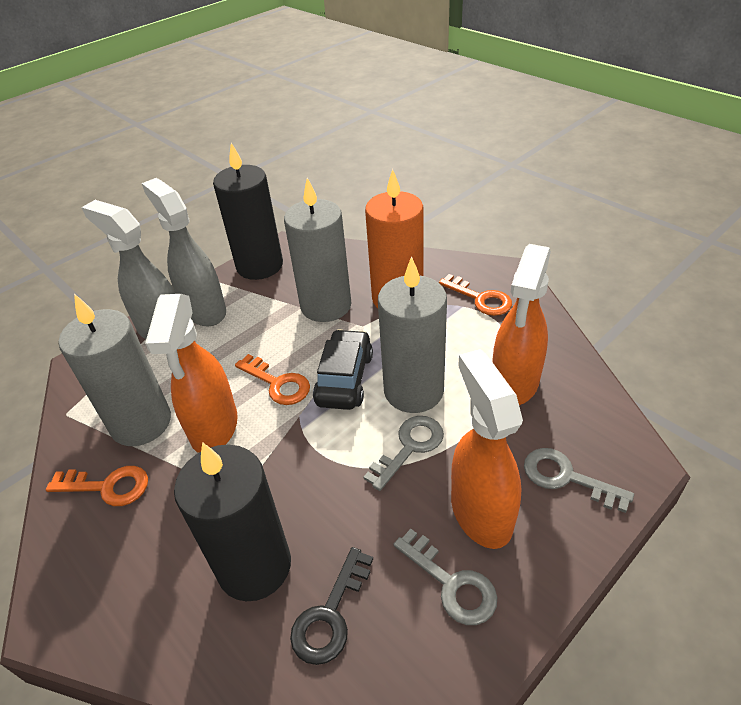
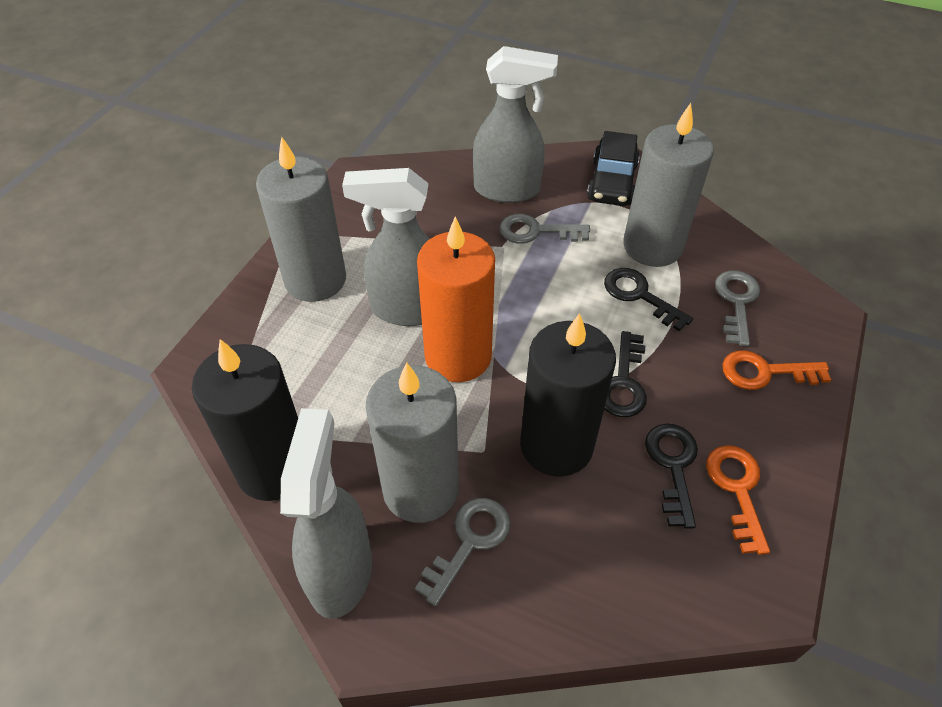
black key: 1 -> 3
grey spray bottle: 2 -> 3
orange key: 3 -> 2
orange spray bottle: 3 -> 0

